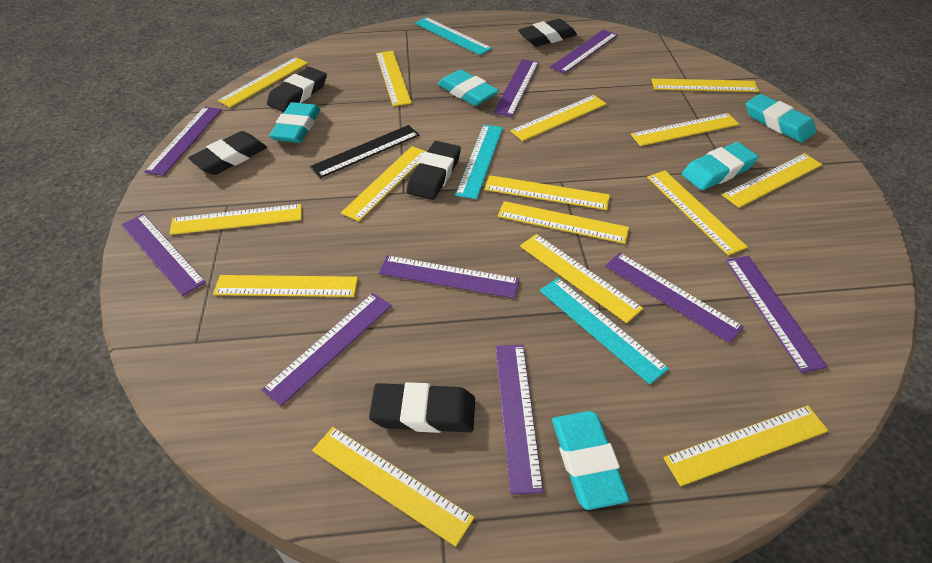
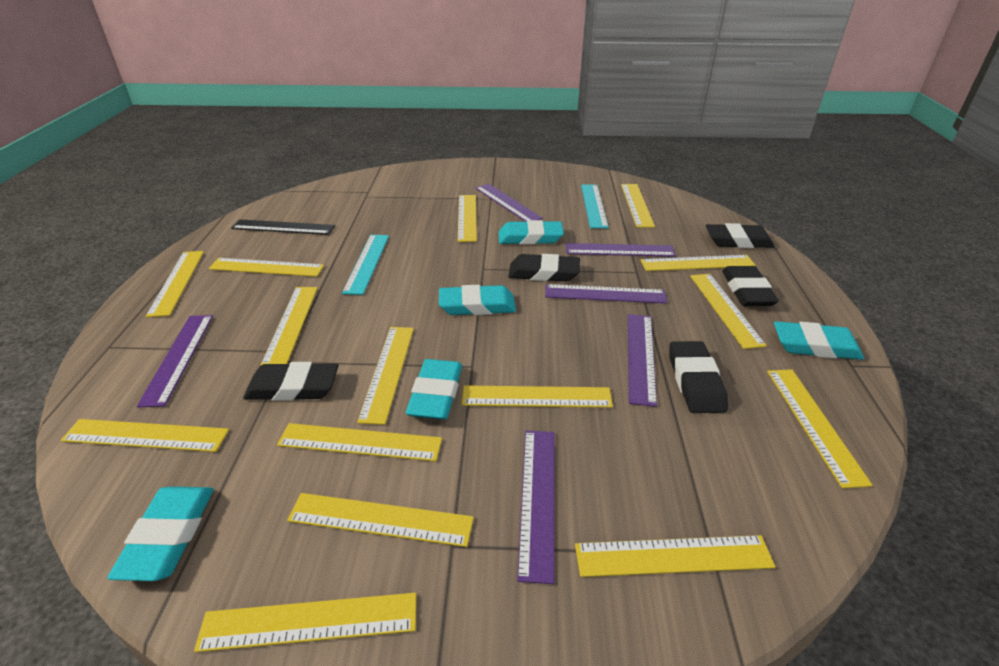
purple ruler: 9 -> 6
turquoise ruler: 3 -> 2

